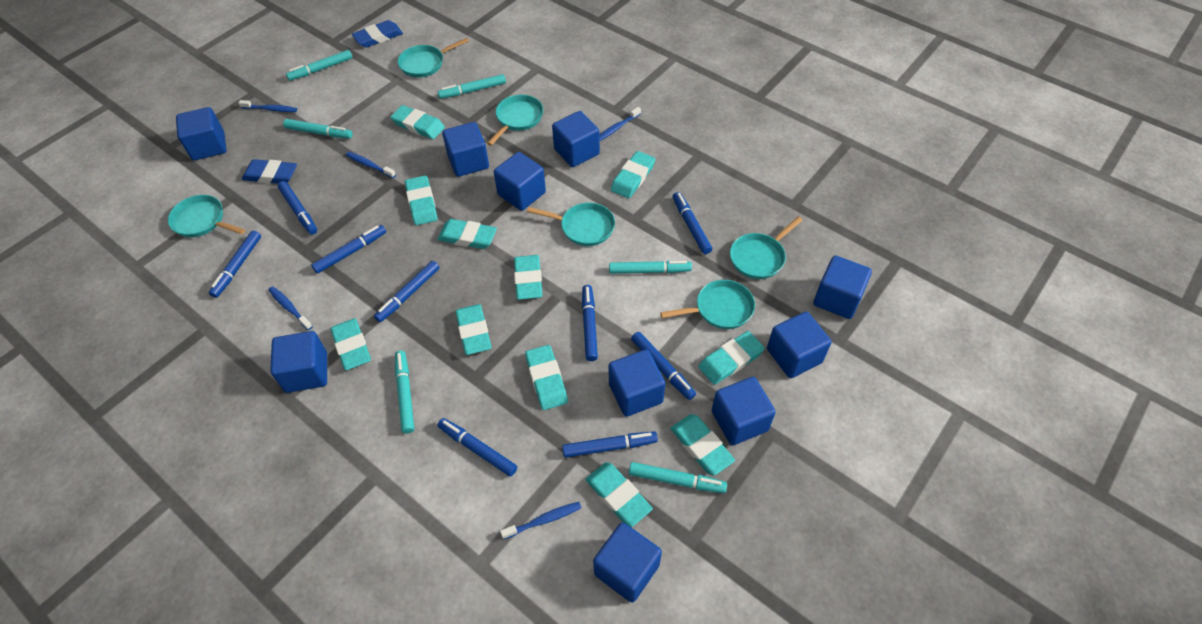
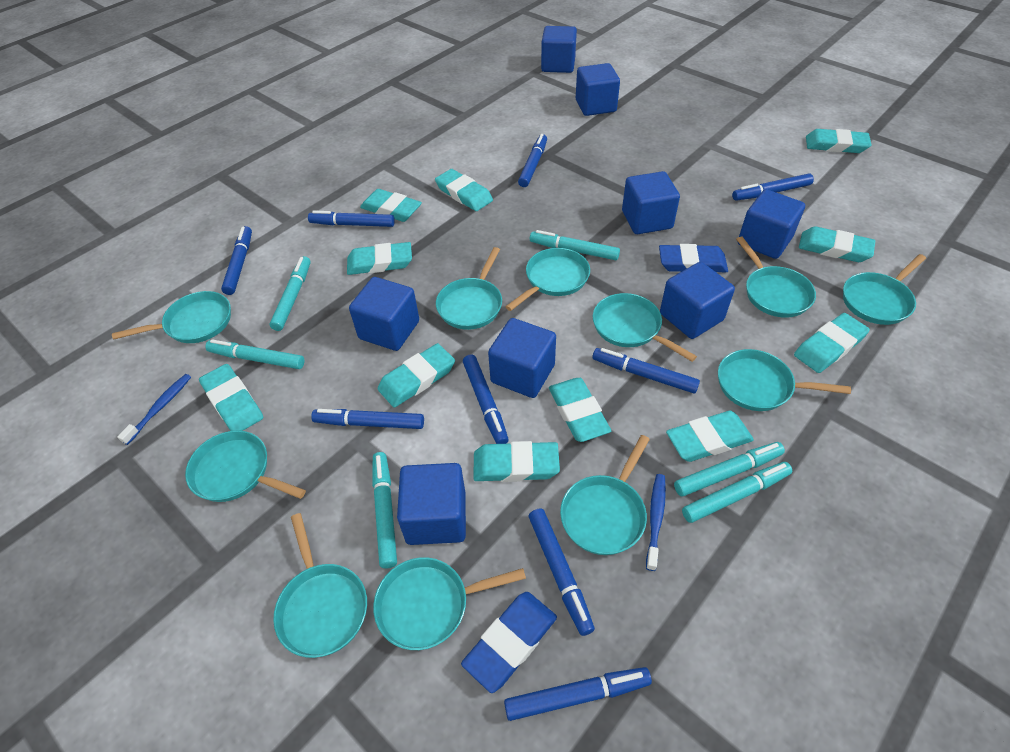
blue cube: 10 -> 8
blue toothbrush: 5 -> 2
turquoise pan: 6 -> 11

